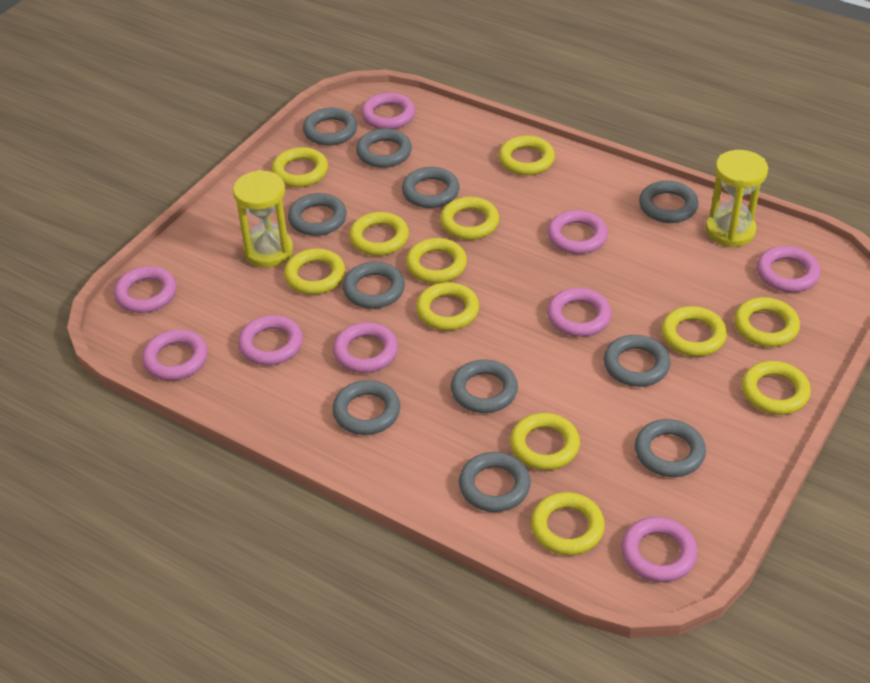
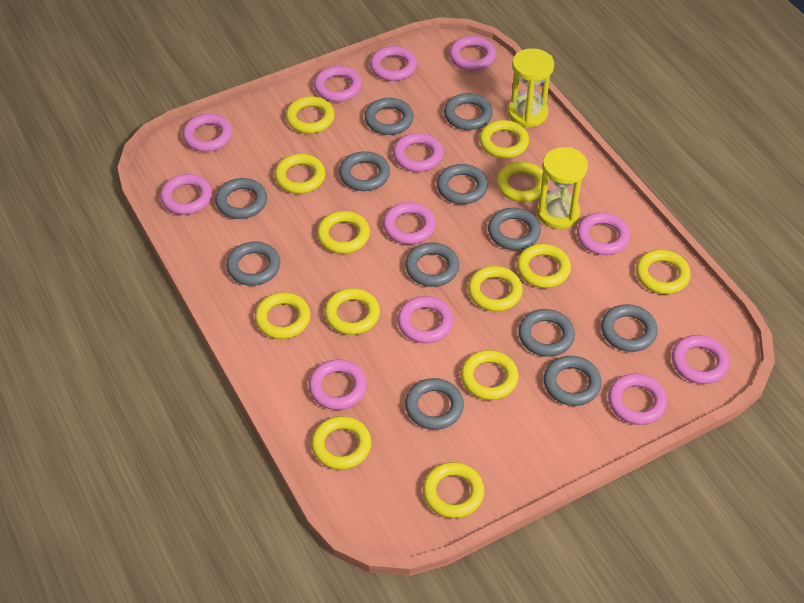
grey ring: 11 -> 12
pink ring: 9 -> 12
yellow ring: 12 -> 13

